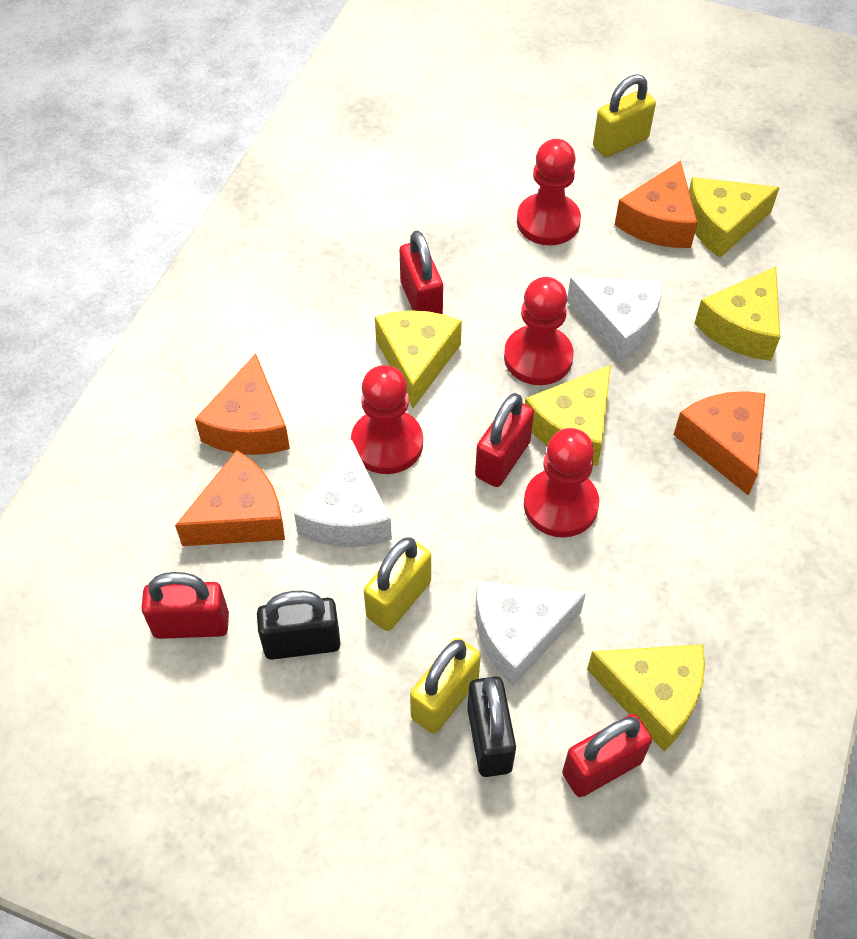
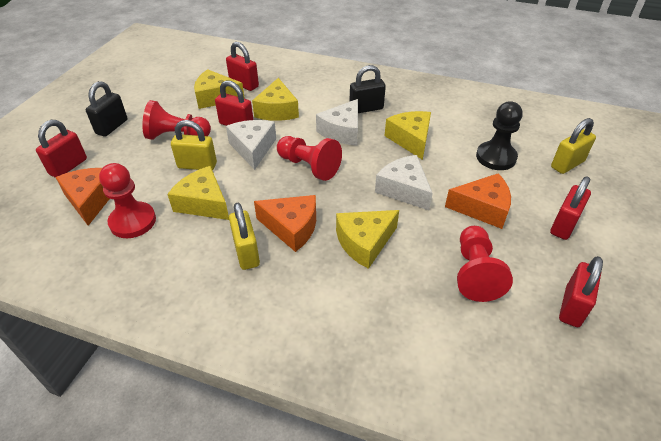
black pawn: 0 -> 1
orange cheese: 4 -> 3
red padlock: 4 -> 5

